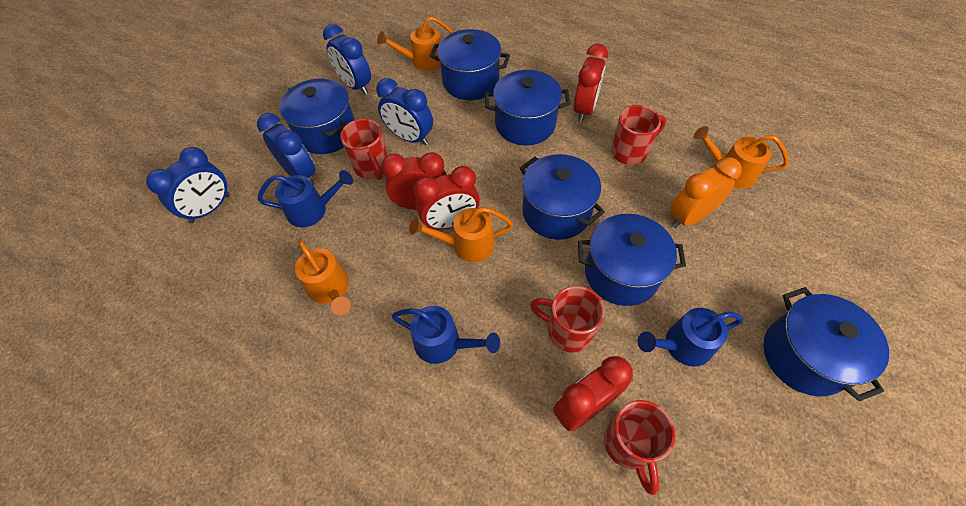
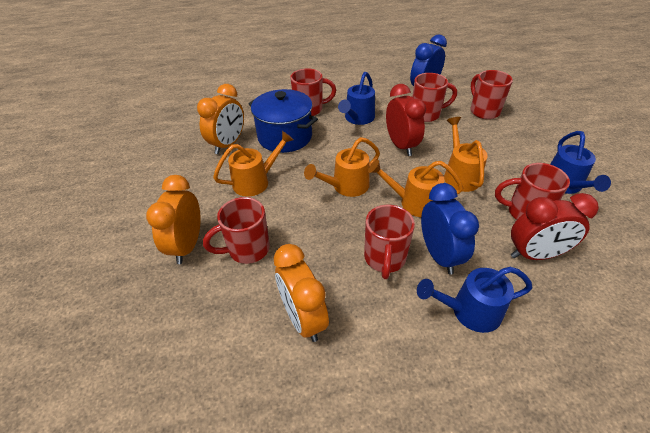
blue clock: 4 -> 2
blue pot: 6 -> 1
orange clock: 1 -> 3
red clock: 4 -> 2
red mug: 4 -> 6

